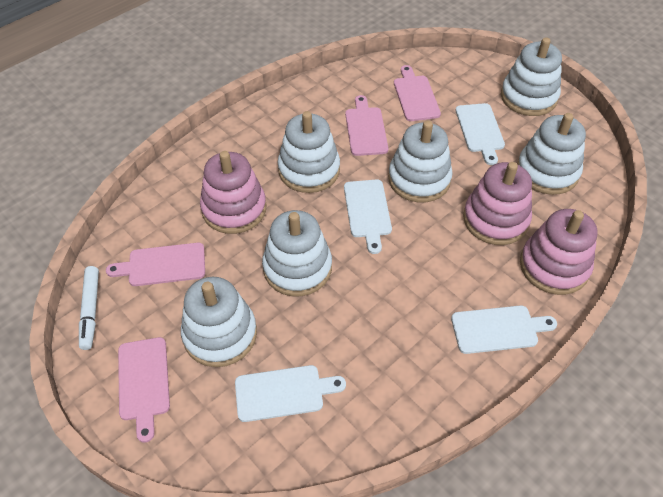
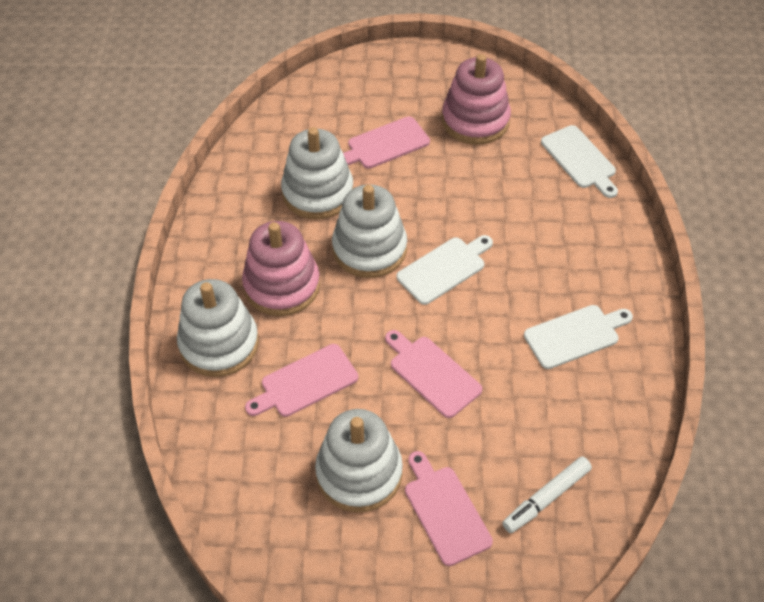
pink stacking toy: 3 -> 2
white cutting board: 4 -> 3
white stacking toy: 6 -> 4

